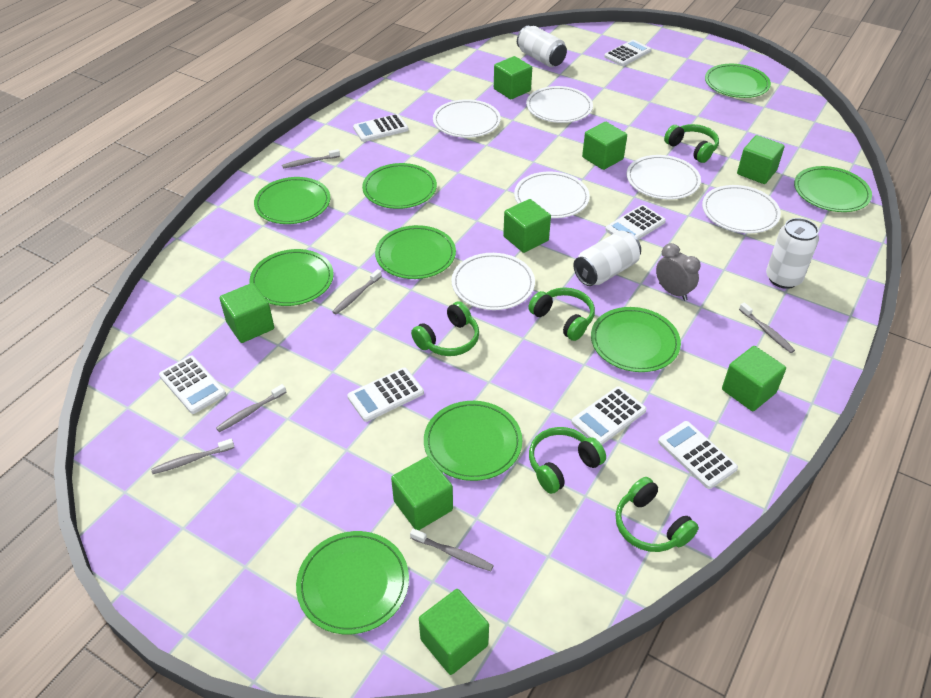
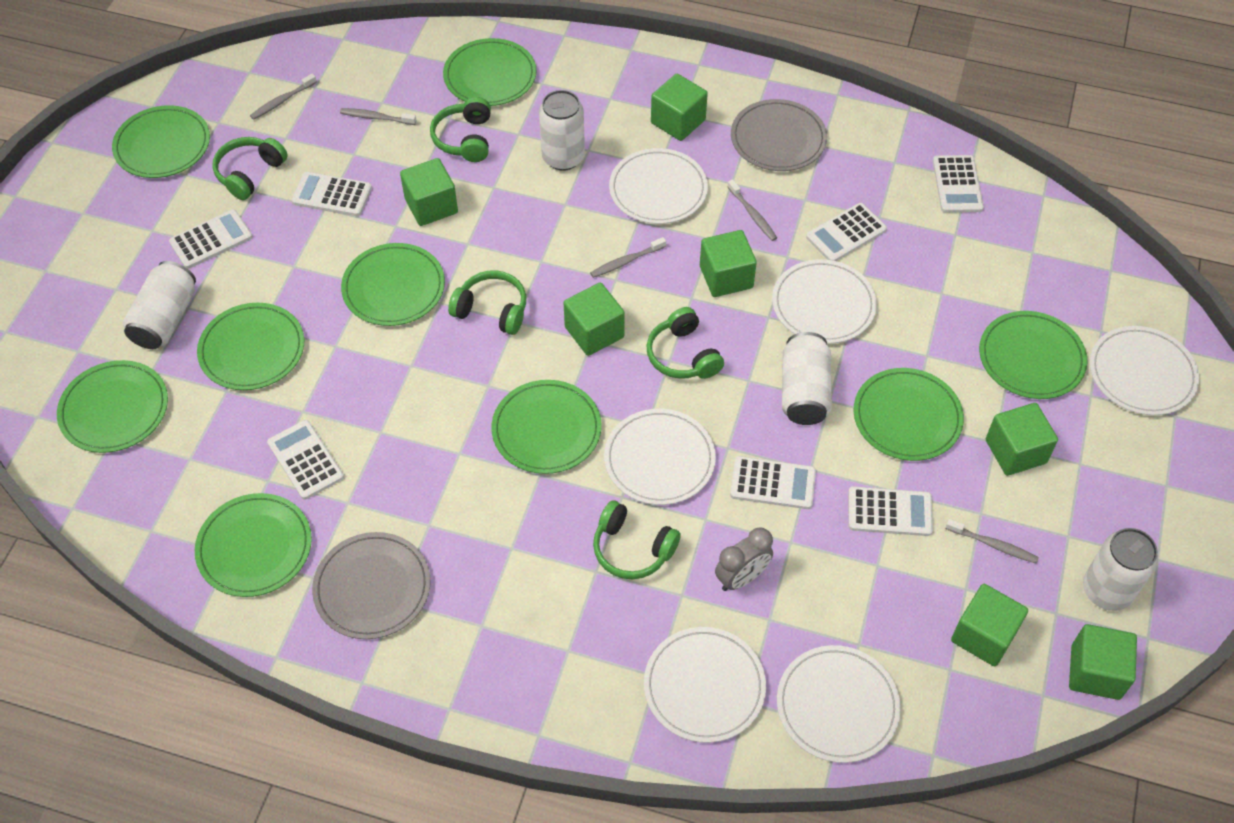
green cube: 8 -> 7
grey plate: 0 -> 2
grey toothbrush: 6 -> 5
white can: 3 -> 4

